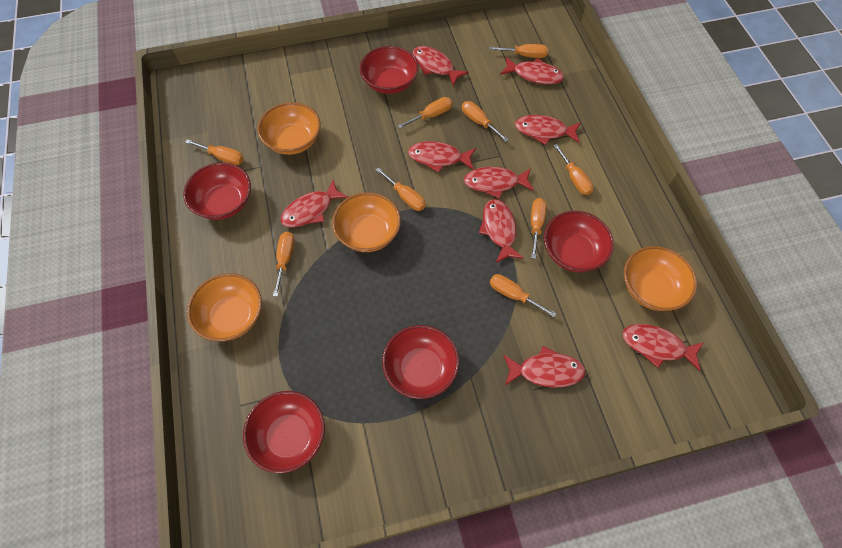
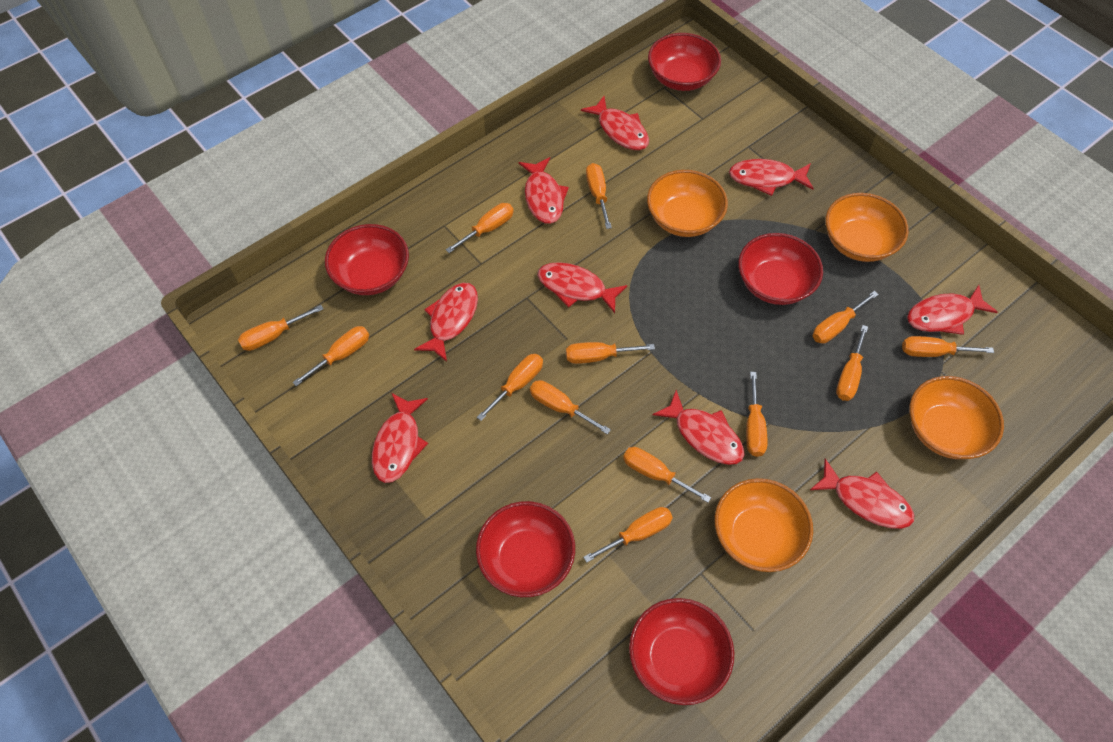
orange screwdriver: 9 -> 13

